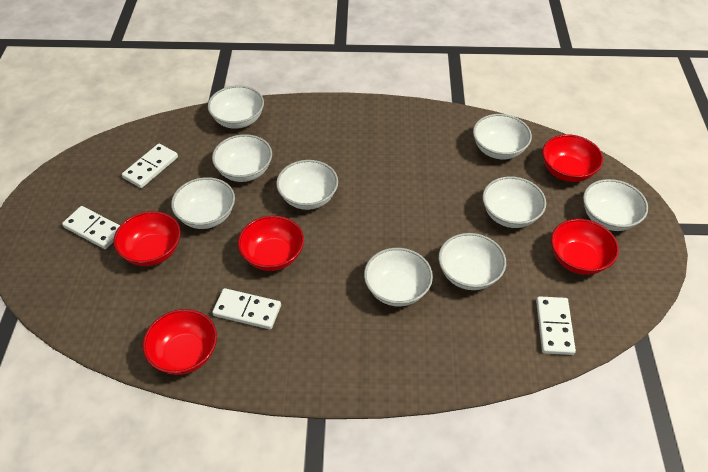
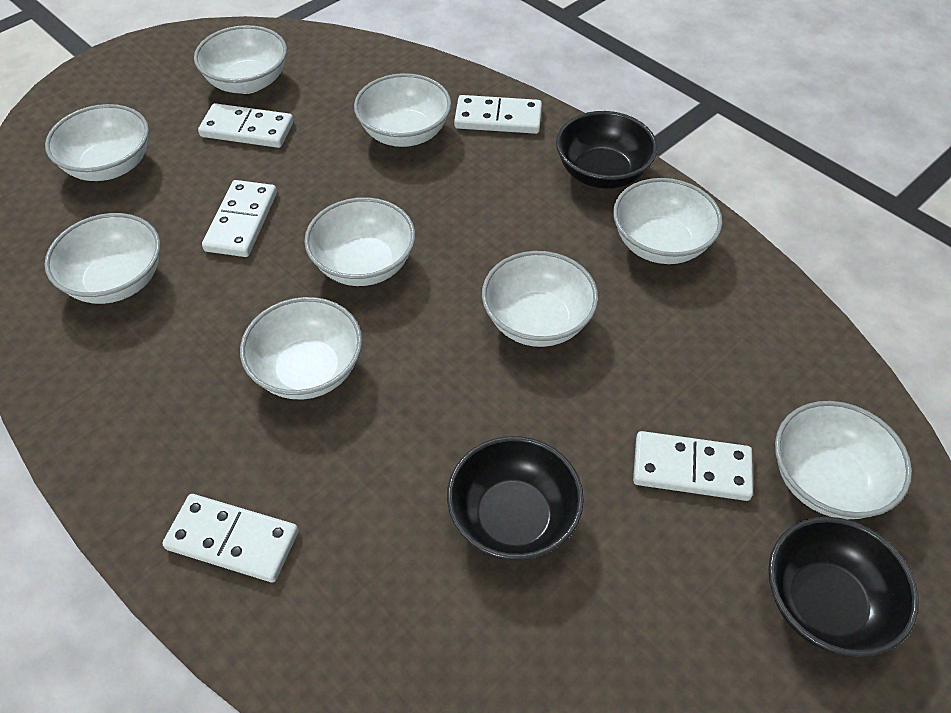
black bowl: 0 -> 3
red bowl: 5 -> 0
white domino: 4 -> 5

